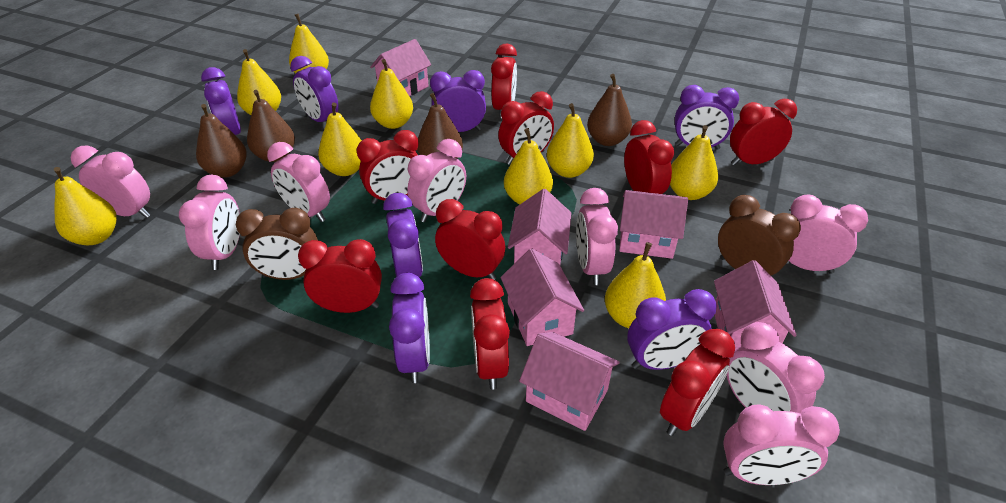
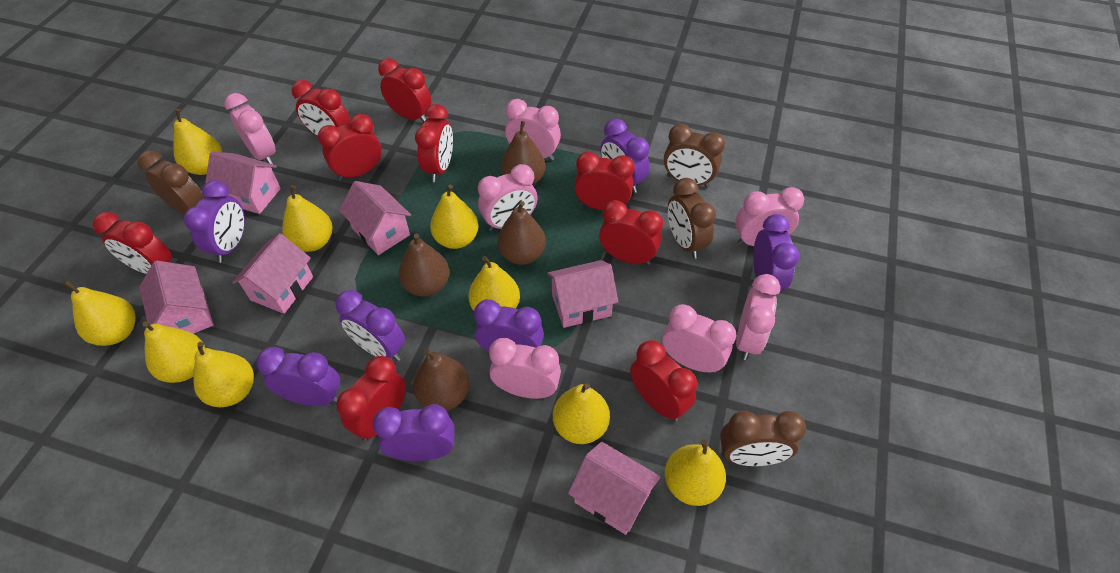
brown clock: 2 -> 4
pink clock: 8 -> 7

